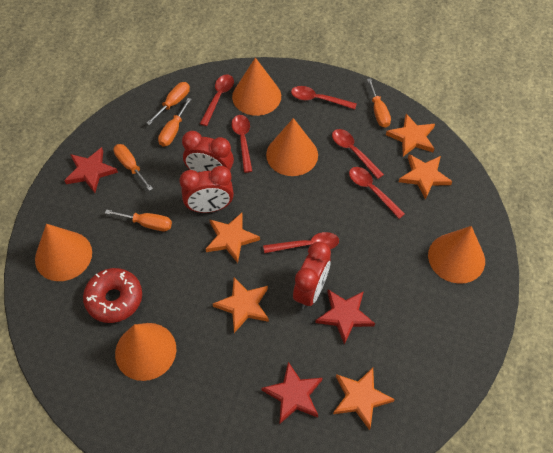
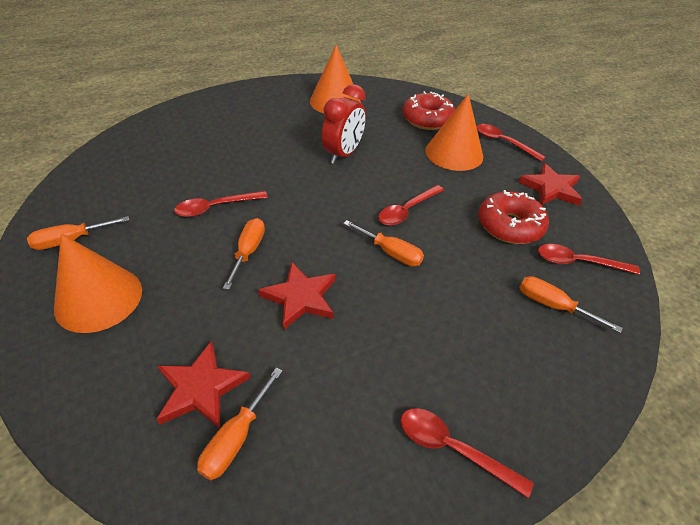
orange cone: 5 -> 3
orange star: 5 -> 0
red clock: 3 -> 1
red donut: 1 -> 2
red spoon: 6 -> 5

